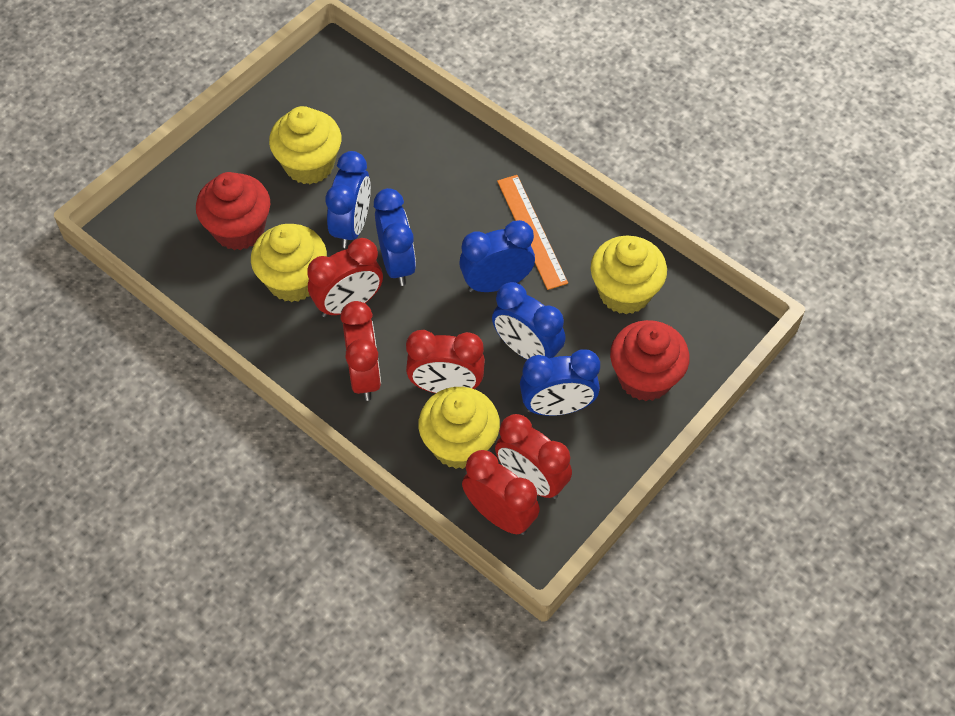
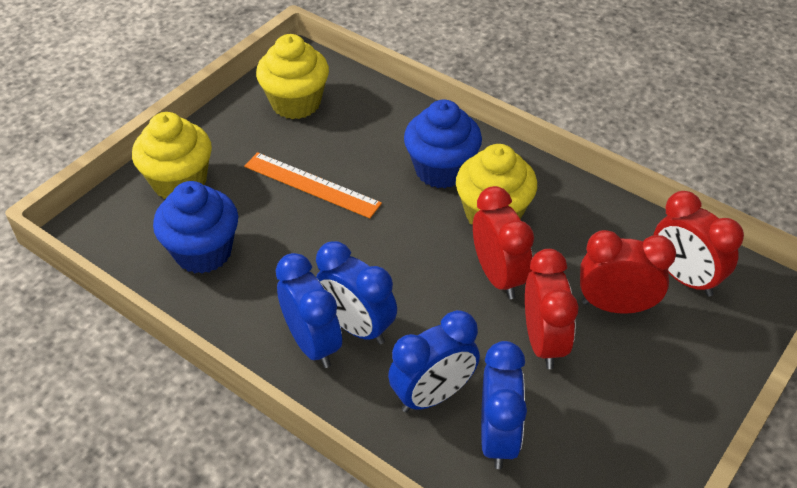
blue clock: 5 -> 4
blue cupcake: 0 -> 2
red clock: 5 -> 4
red cupcake: 2 -> 0
yellow cupcake: 4 -> 3

